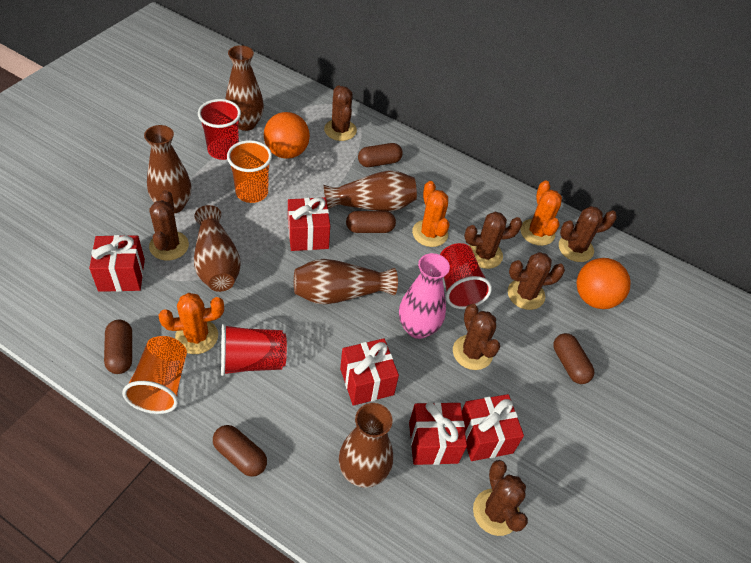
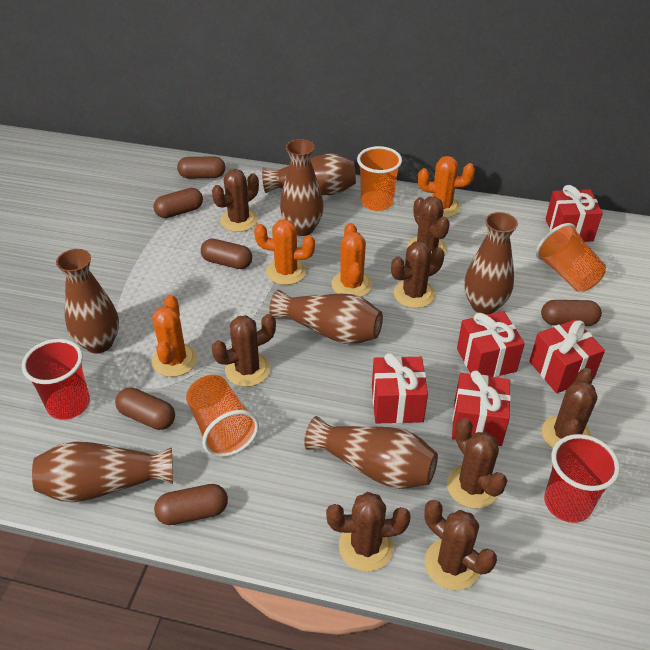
brown cactus: 7 -> 8
brown capsule: 5 -> 6
brown vase: 6 -> 7
orange ball: 2 -> 0
orange cactus: 3 -> 4
orange cup: 2 -> 3
pink vase: 1 -> 0
red cup: 3 -> 2

